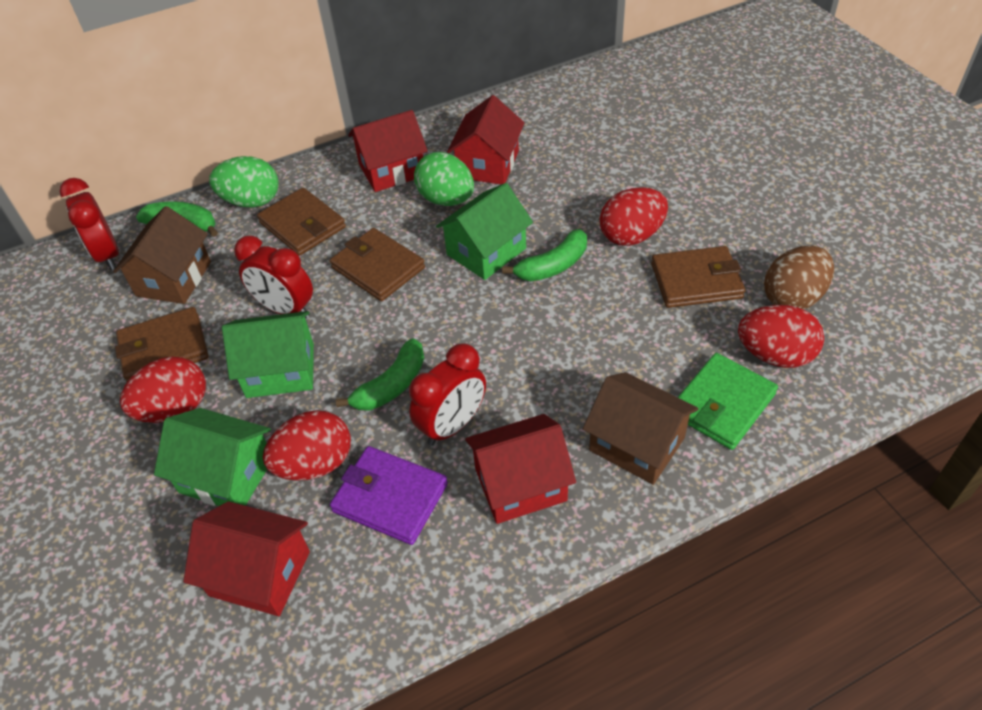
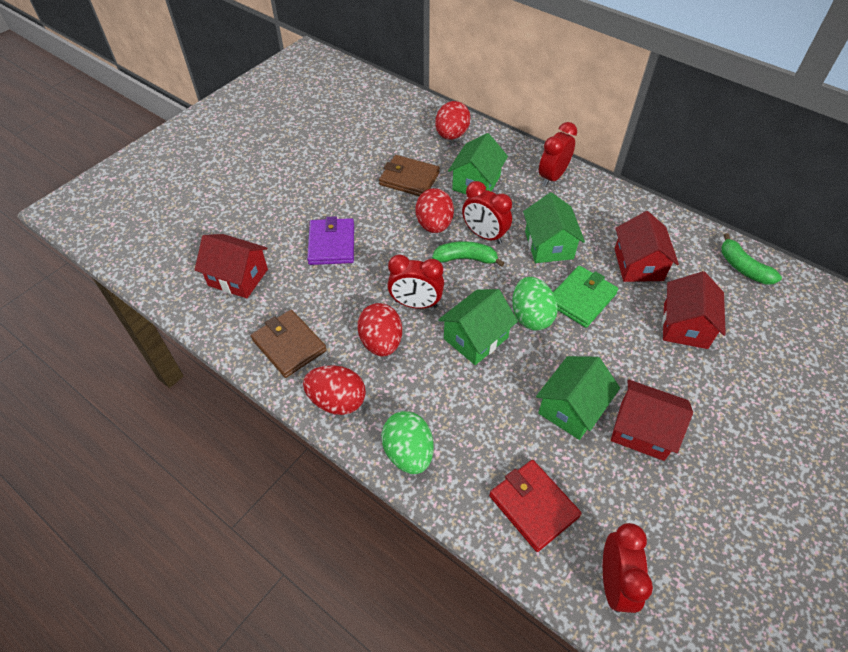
brown egg: 1 -> 0
brown house: 2 -> 0
brown wallet: 4 -> 2
green banana: 3 -> 2
green house: 3 -> 4
red clock: 3 -> 4
red wallet: 0 -> 1

